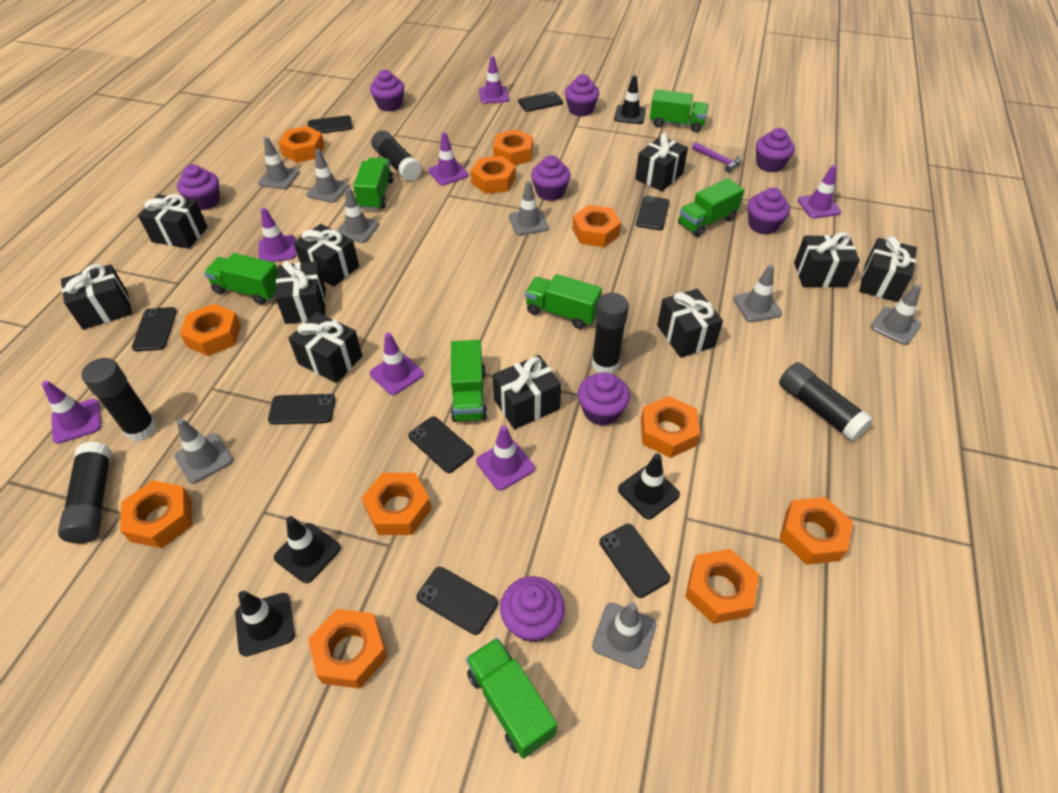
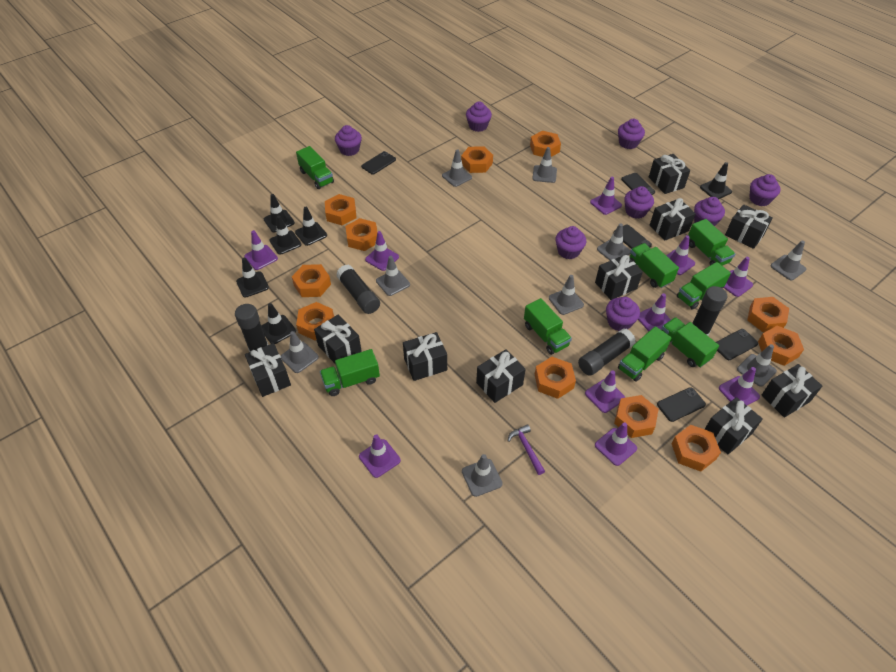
black glue stick: 5 -> 4
black phone: 8 -> 5
black traffic cone: 4 -> 6
green truck: 7 -> 8
grey traffic cone: 8 -> 9
purple traffic cone: 7 -> 10

